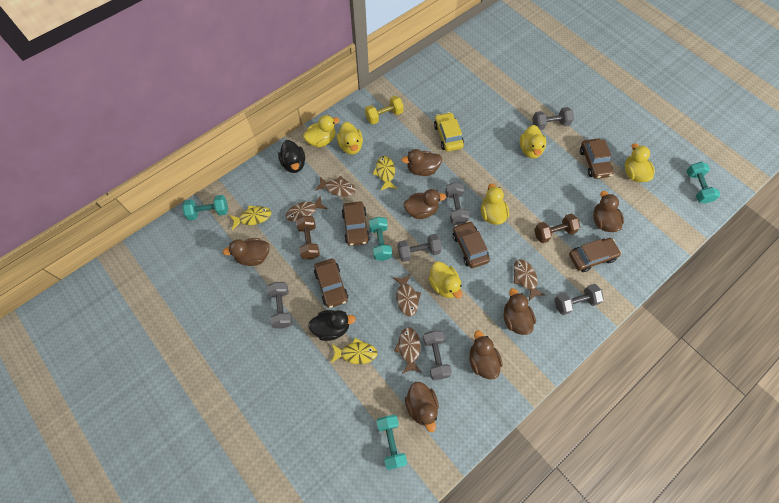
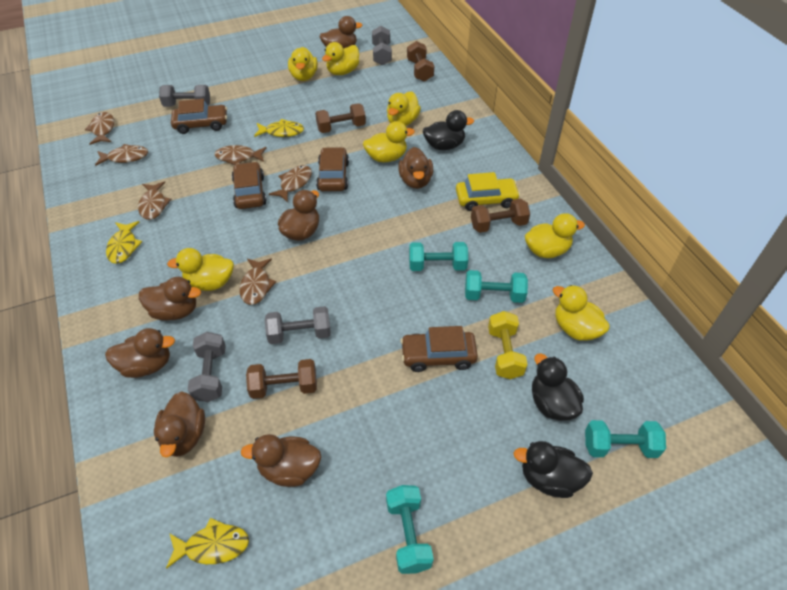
black duck: 2 -> 3
brown car: 5 -> 4
brown dumbbell: 2 -> 4
brown fish: 5 -> 6
grey dumbbell: 6 -> 4
yellow duck: 6 -> 7

